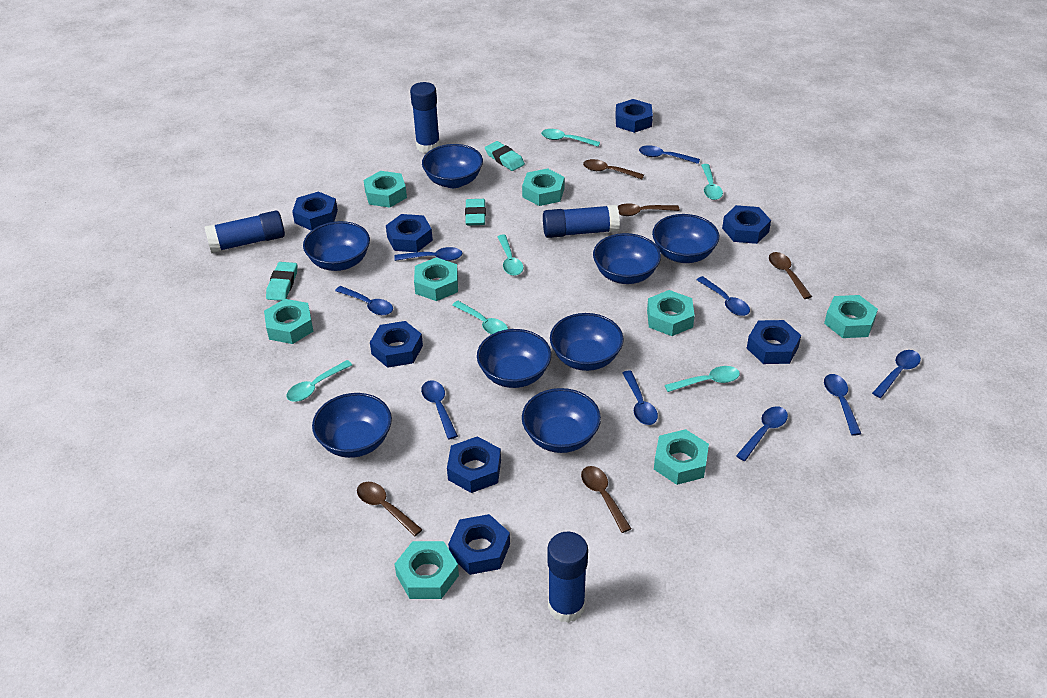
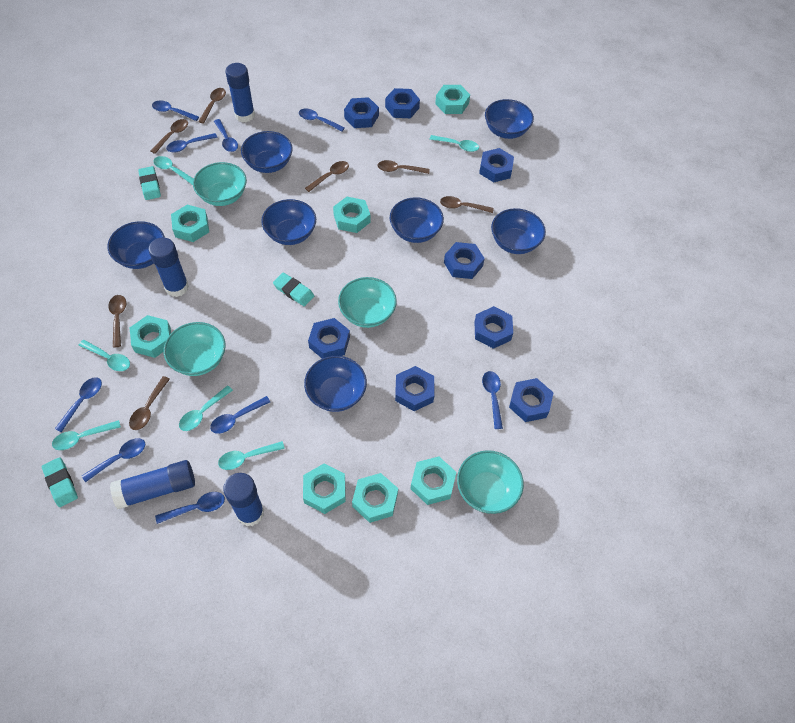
blue bowl: 8 -> 7
brown spoon: 5 -> 7
turquoise bowl: 0 -> 4
turquoise nut: 8 -> 7

